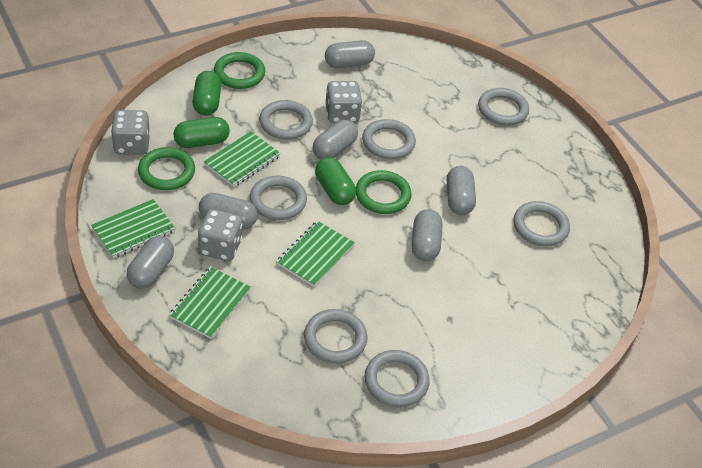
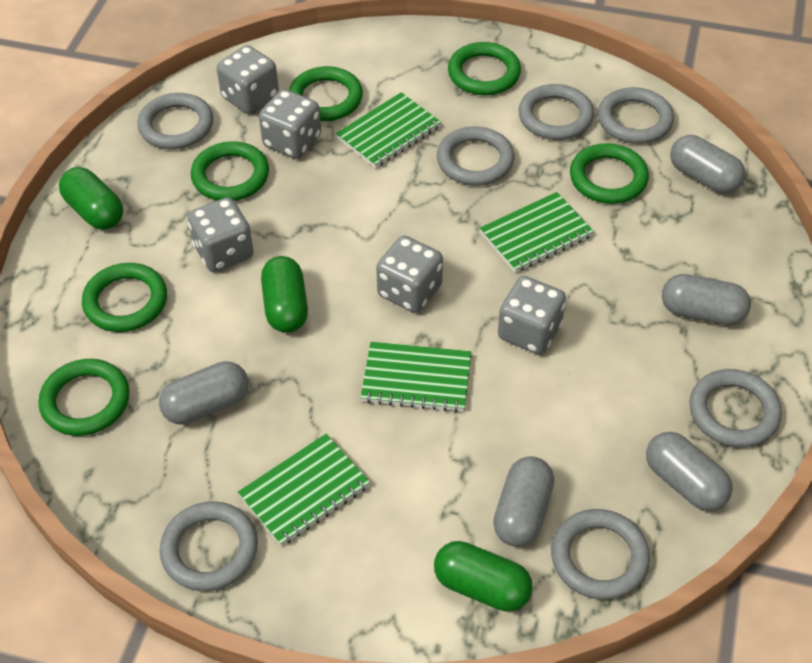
green ring: 3 -> 6
grey capsule: 6 -> 5
grey dice: 3 -> 5

